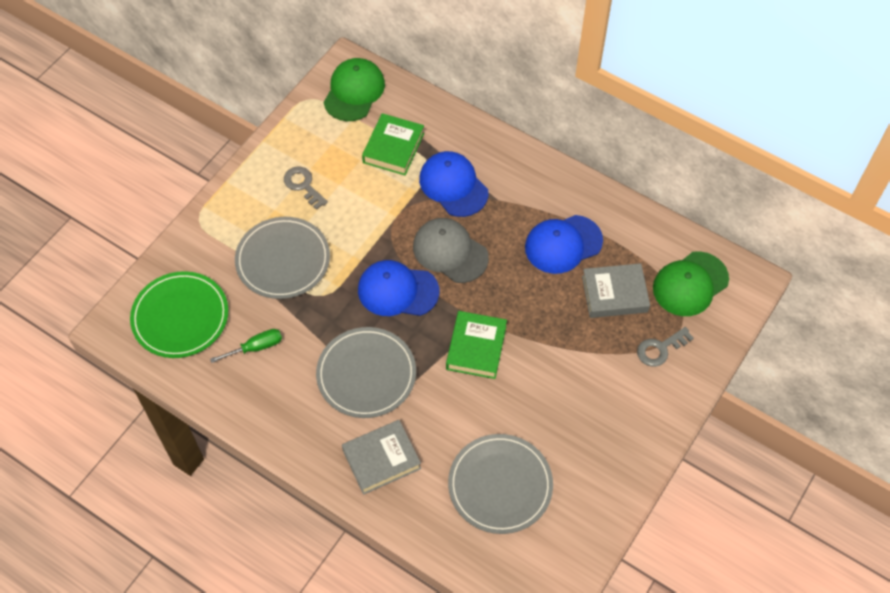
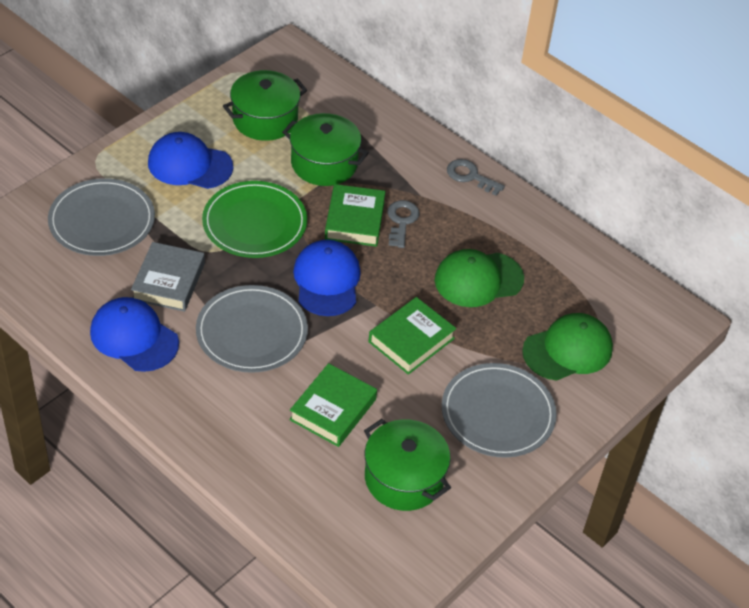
green book: 2 -> 3
green pot: 0 -> 3
green screwdriver: 1 -> 0
grey book: 2 -> 1
grey cap: 1 -> 0

